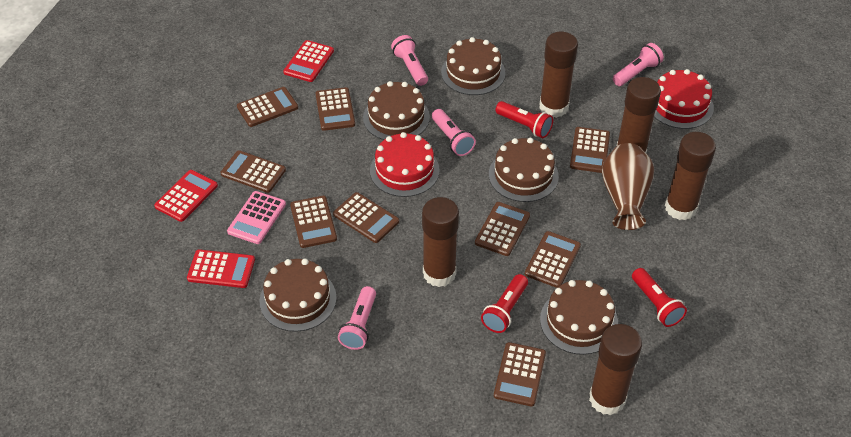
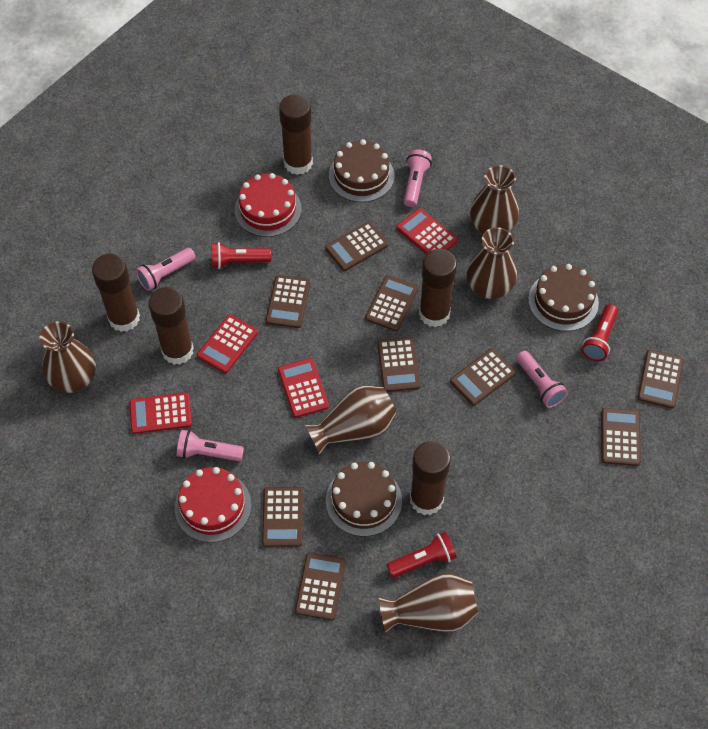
brown cake: 5 -> 3
brown vase: 1 -> 5
pink calculator: 1 -> 0
red calculator: 3 -> 4

